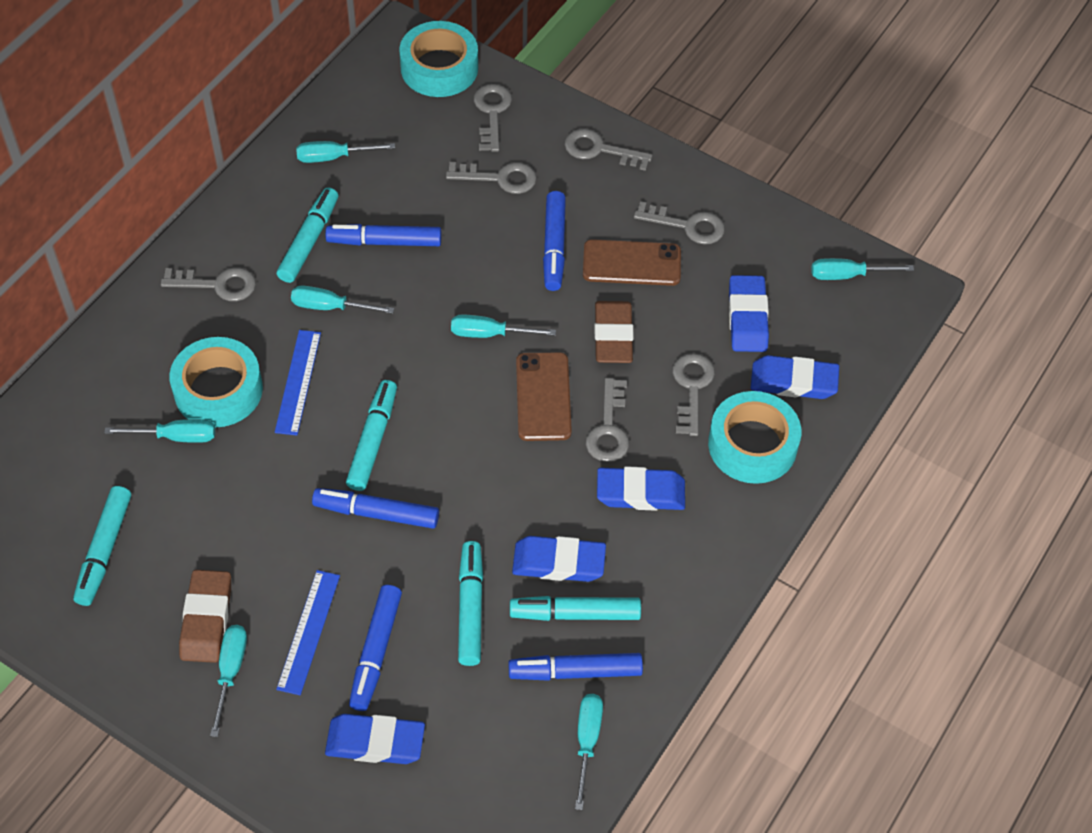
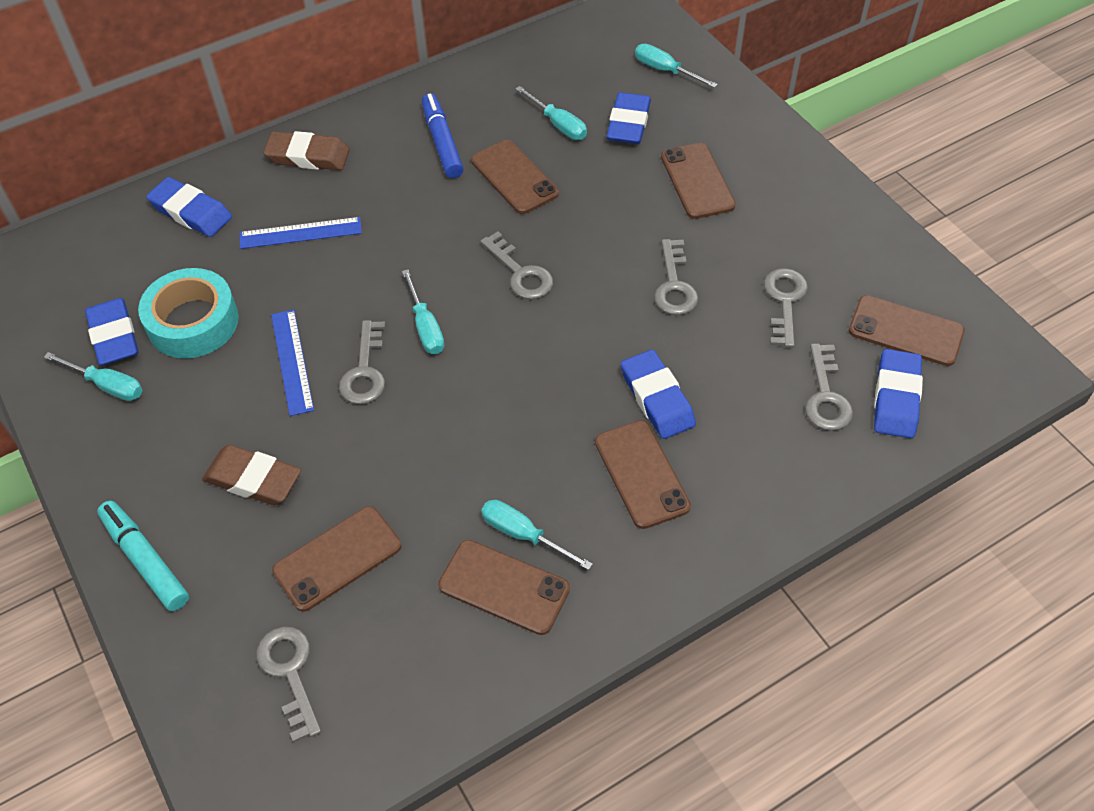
blue marker: 5 -> 1
brown phone: 2 -> 6
grey key: 7 -> 6
turquoise marker: 5 -> 1
turquoise screwdriver: 7 -> 5
turquoise tape: 3 -> 1

